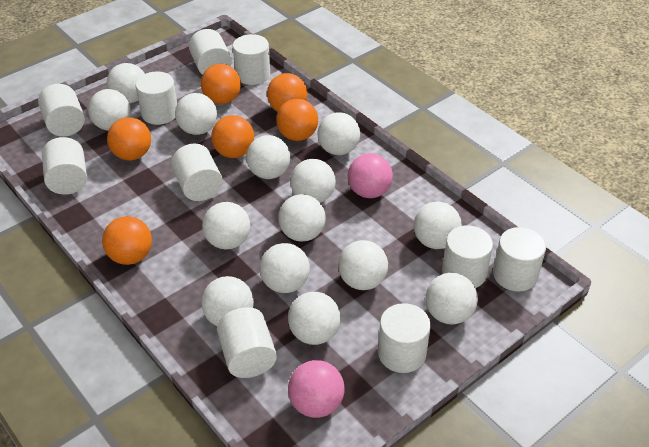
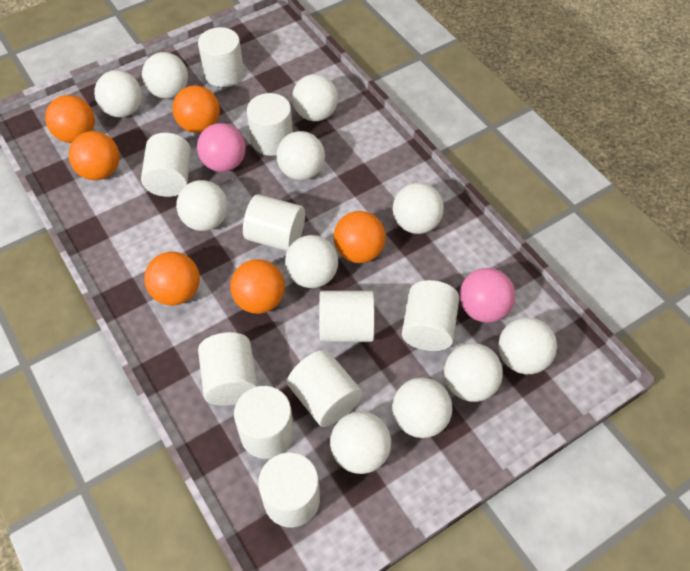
white ball: 14 -> 11

